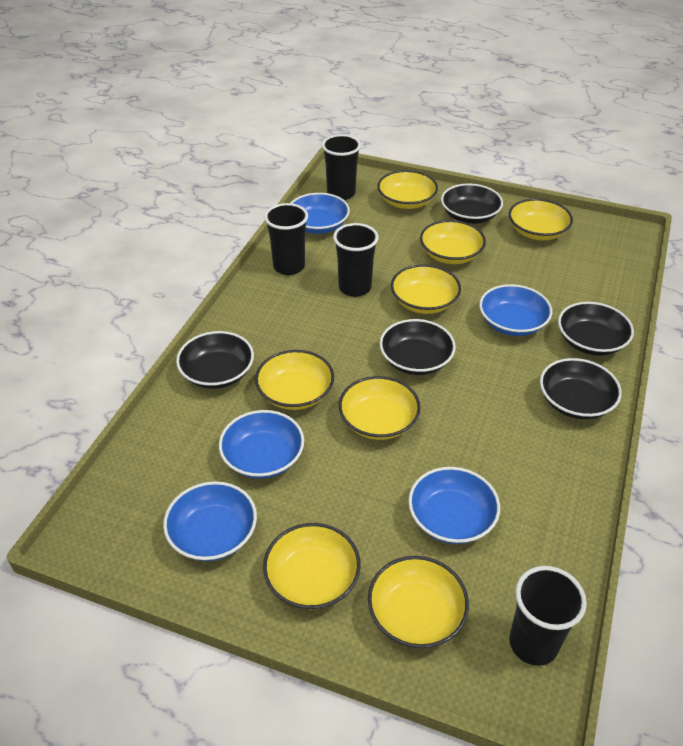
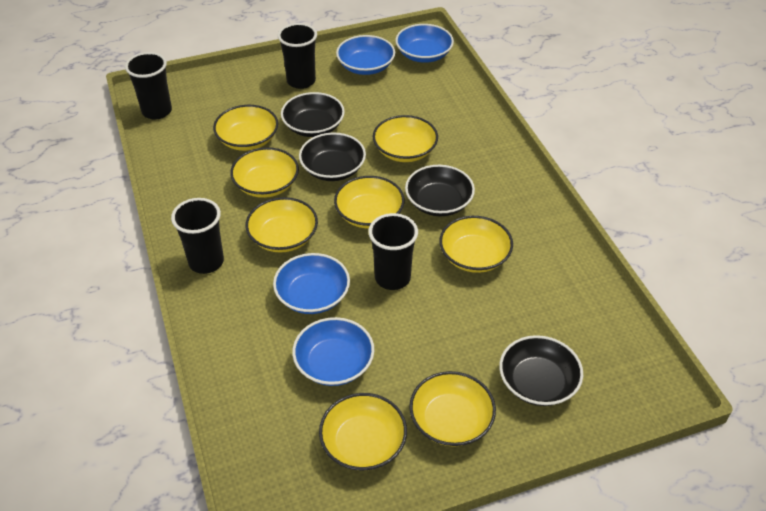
black bowl: 5 -> 4
blue bowl: 5 -> 4

